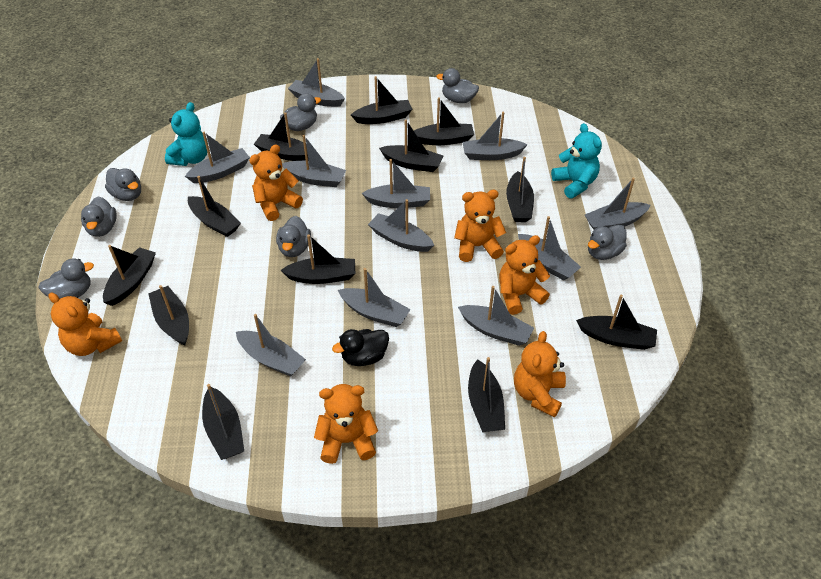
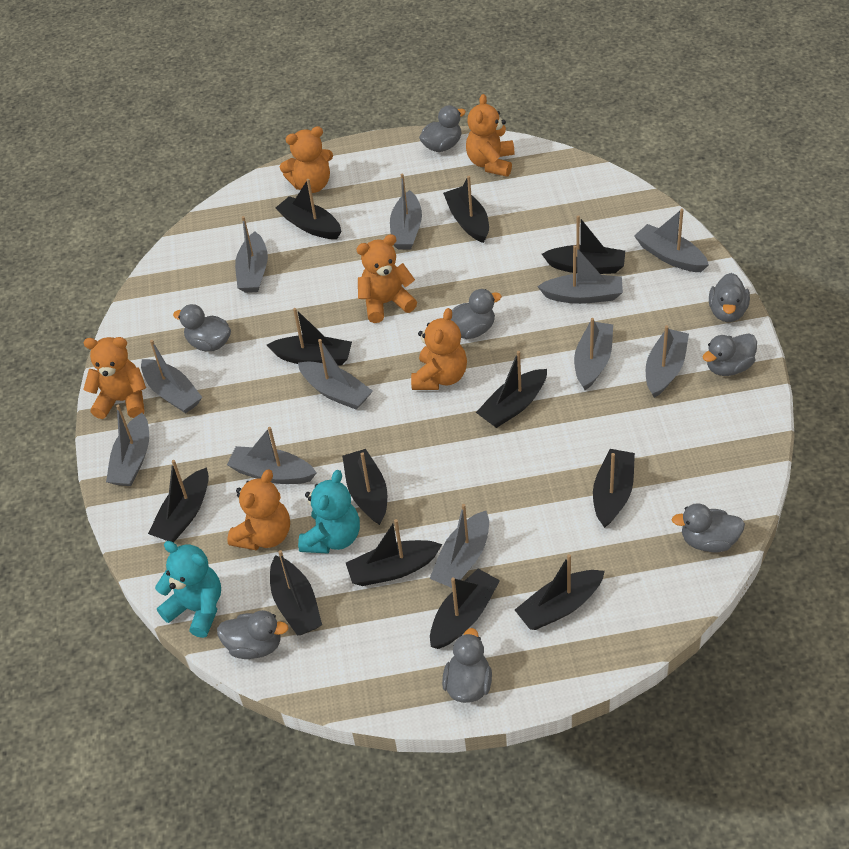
black duck: 1 -> 0
grey duck: 7 -> 8

